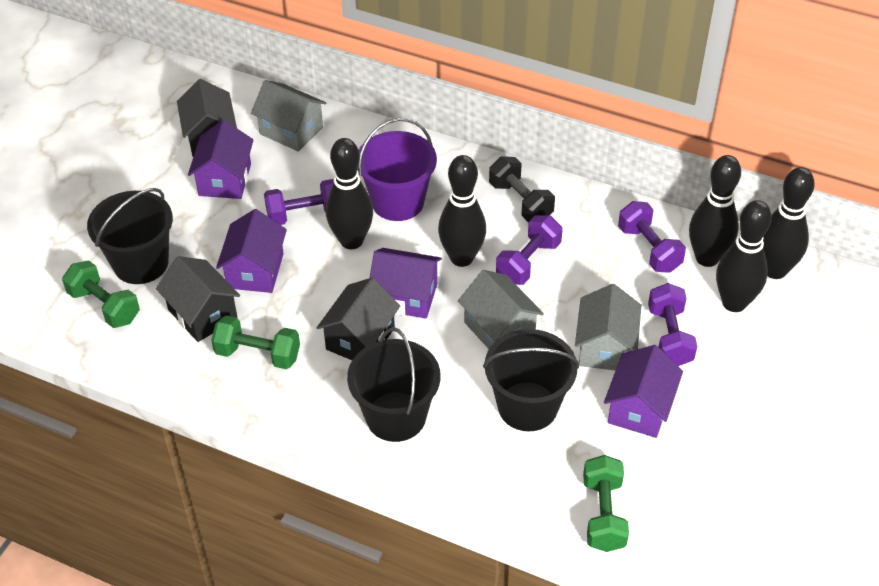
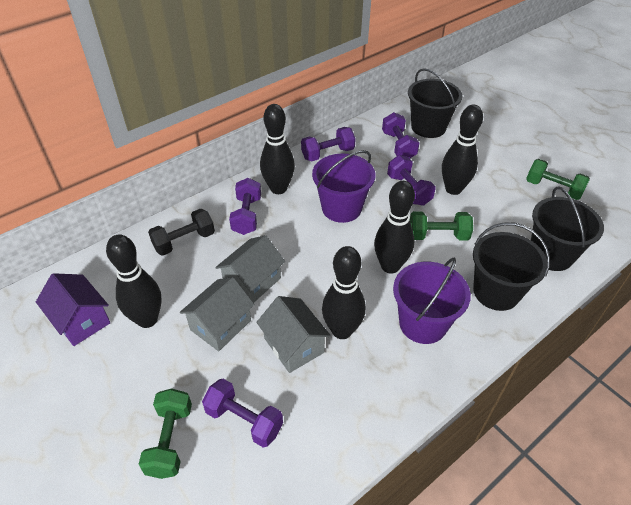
black house: 3 -> 0
purple bucket: 1 -> 2
purple dumbbell: 4 -> 5
purple house: 4 -> 1

